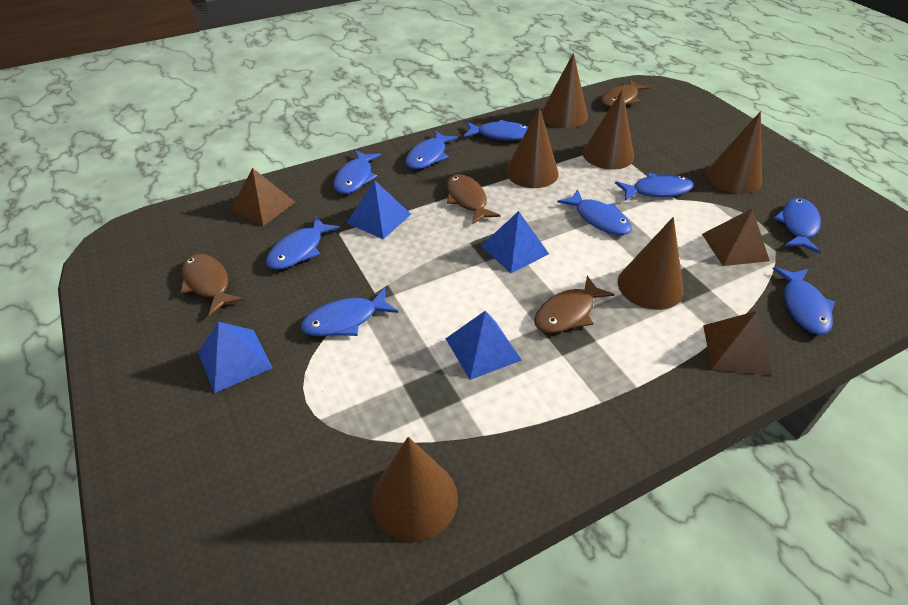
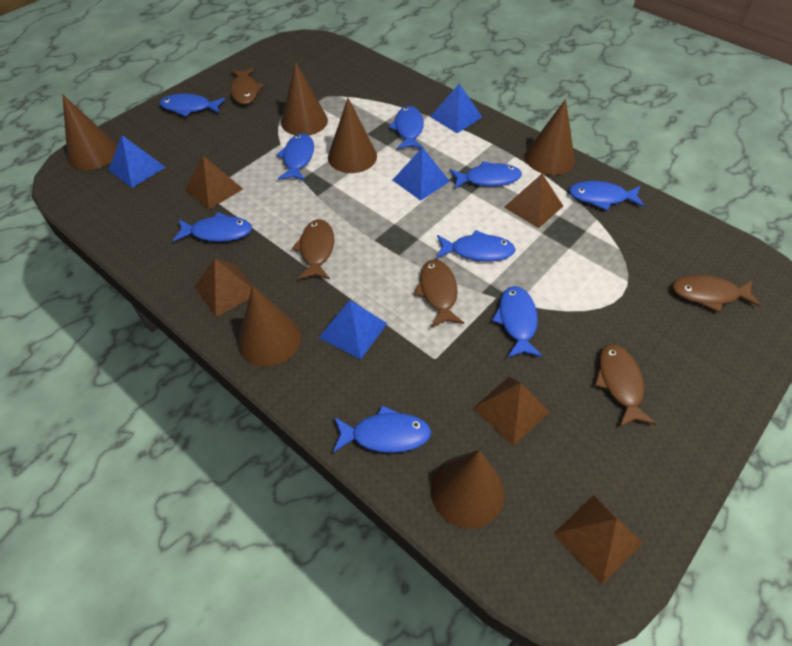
brown fish: 4 -> 5
brown pyramid: 3 -> 5

